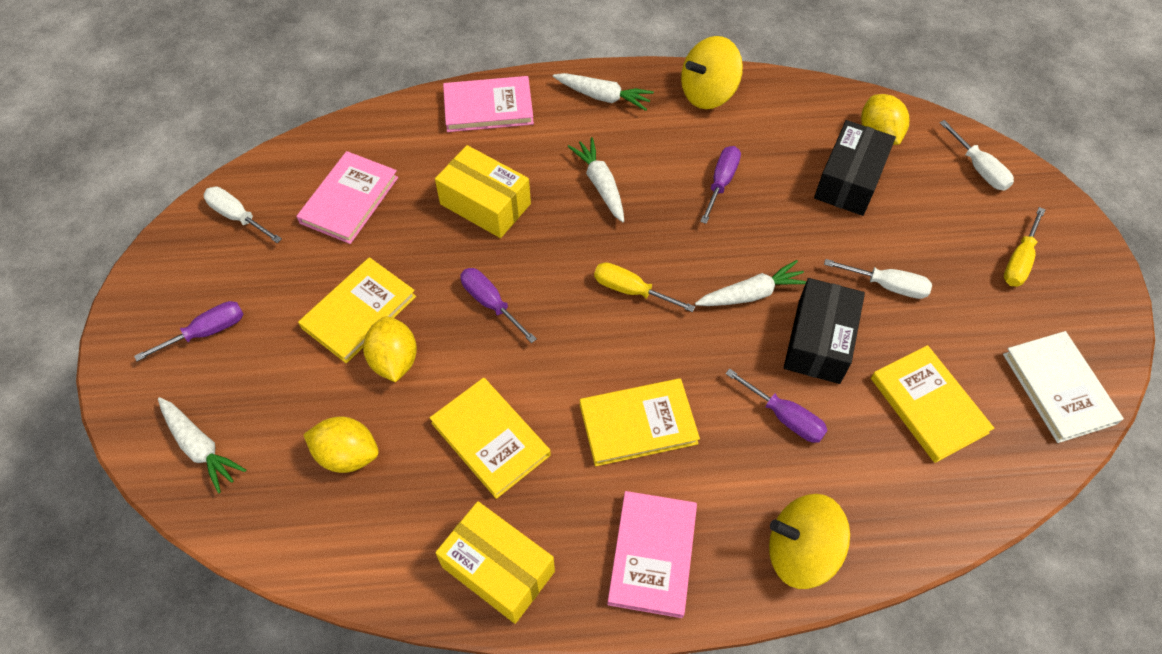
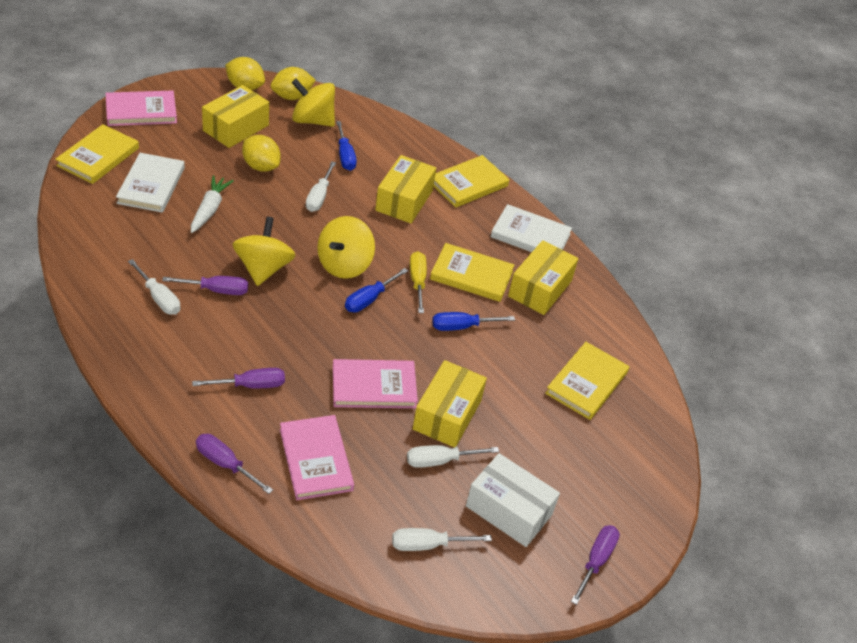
black box: 2 -> 0
blue screwdriver: 0 -> 3
white book: 1 -> 2
white box: 0 -> 1
white carrot: 4 -> 1
white screwdriver: 3 -> 4
yellow box: 2 -> 4
yellow screwdriver: 2 -> 1
yellow spinning top: 2 -> 3

